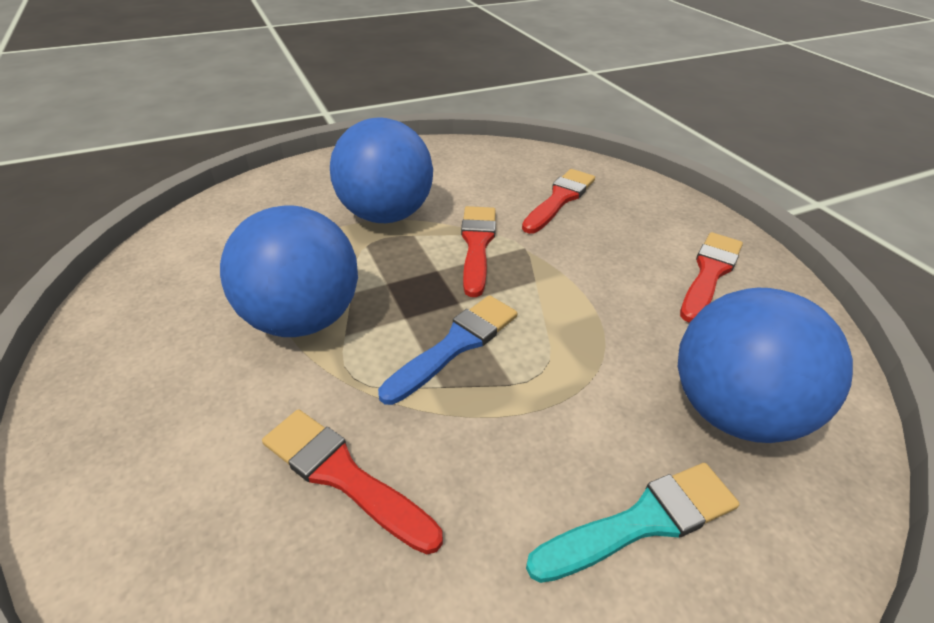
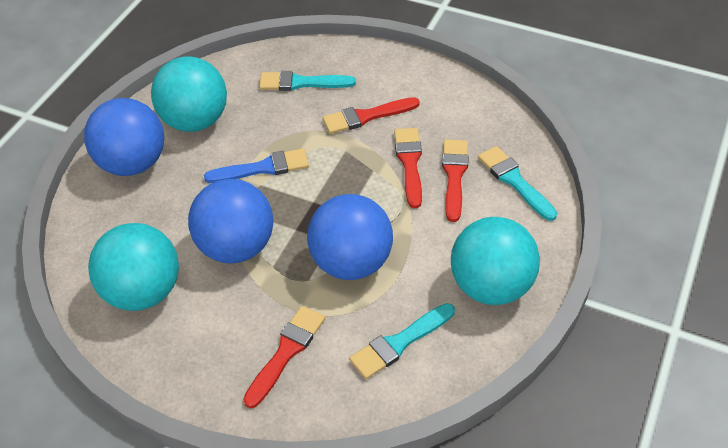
turquoise ball: 0 -> 3
turquoise brush: 1 -> 3

